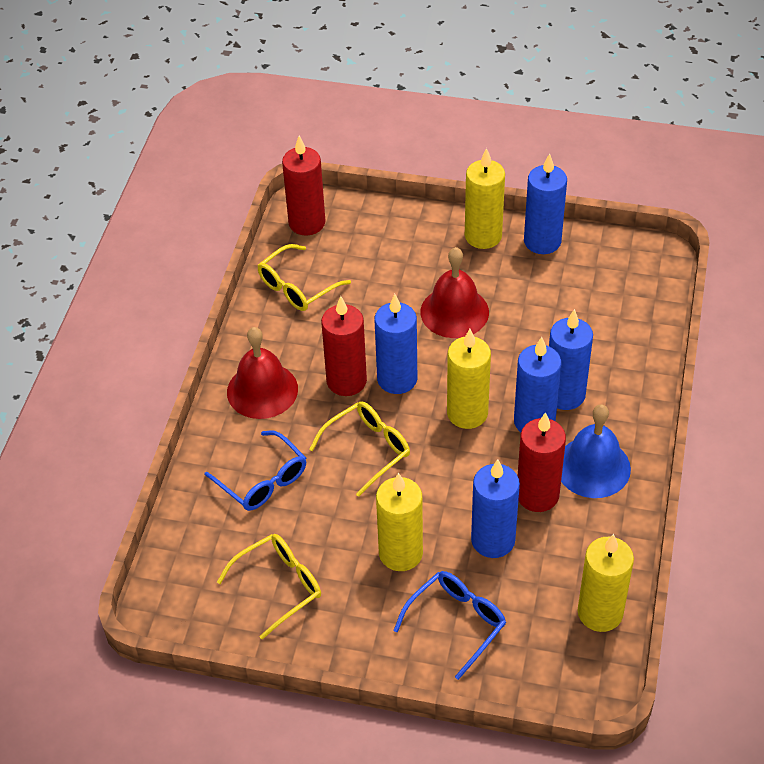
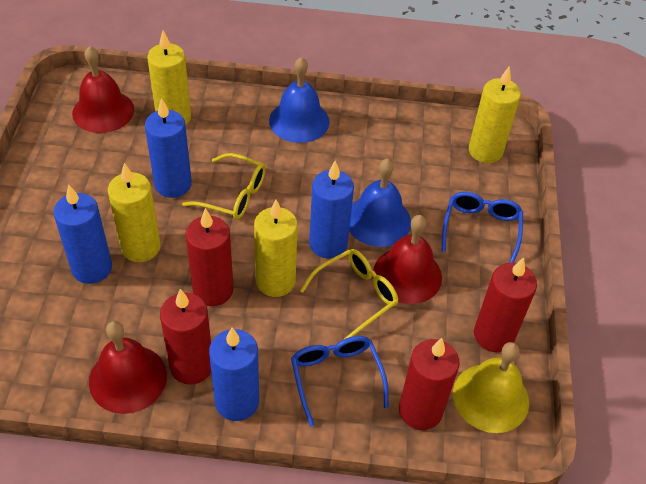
blue bell: 1 -> 2
blue candle: 5 -> 4
red bell: 2 -> 3
red candle: 3 -> 4
yellow bell: 0 -> 1
yellow glasses: 3 -> 2

